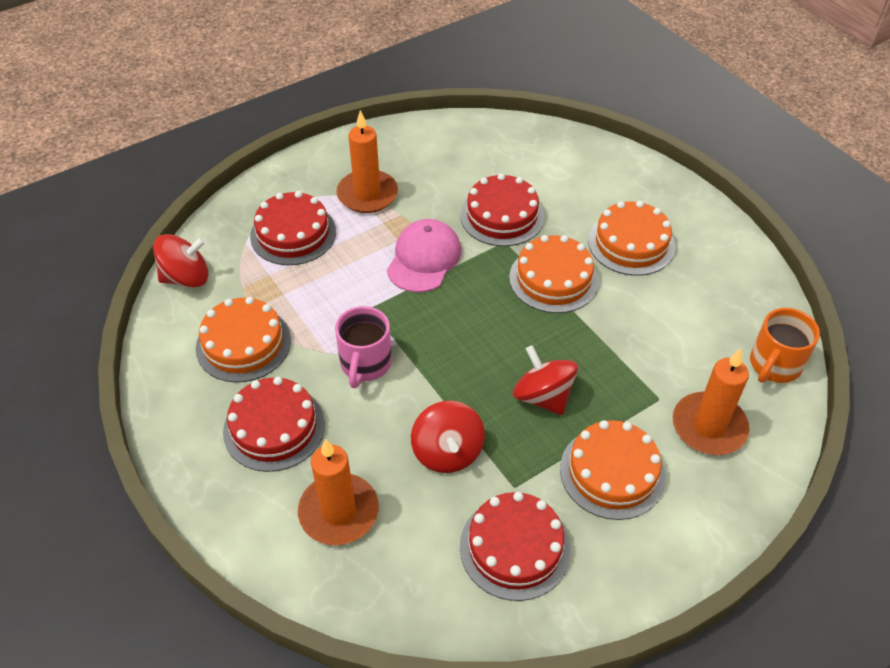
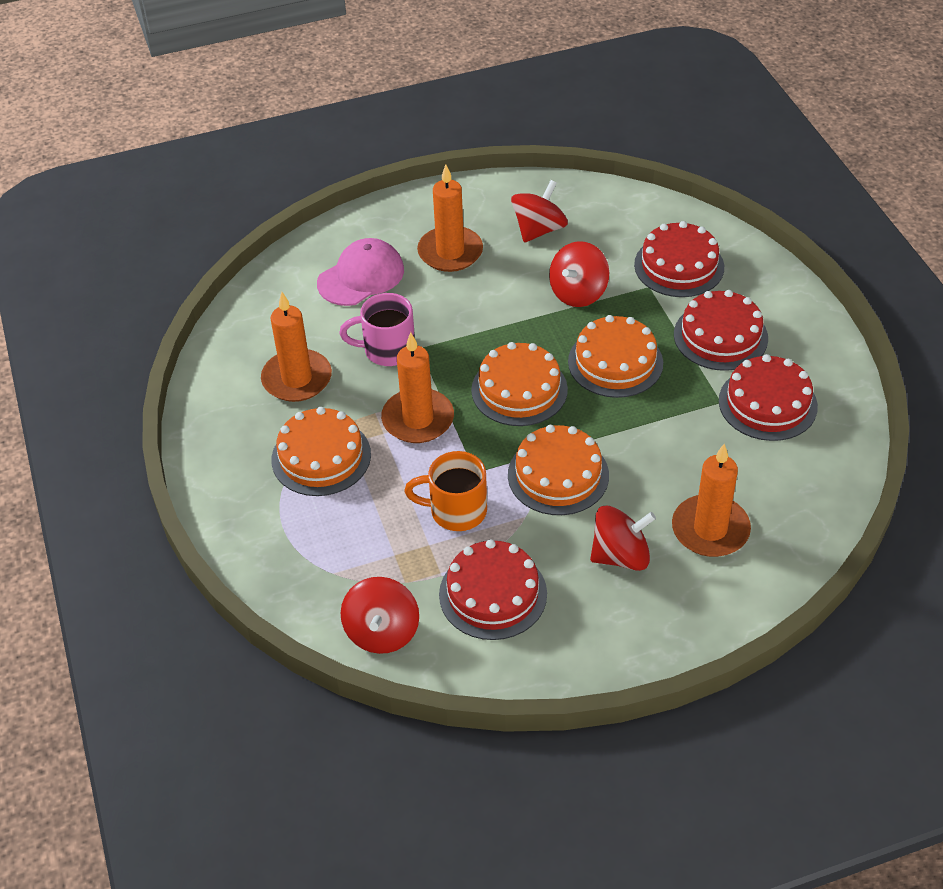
orange candle: 3 -> 4
red spinning top: 3 -> 4

